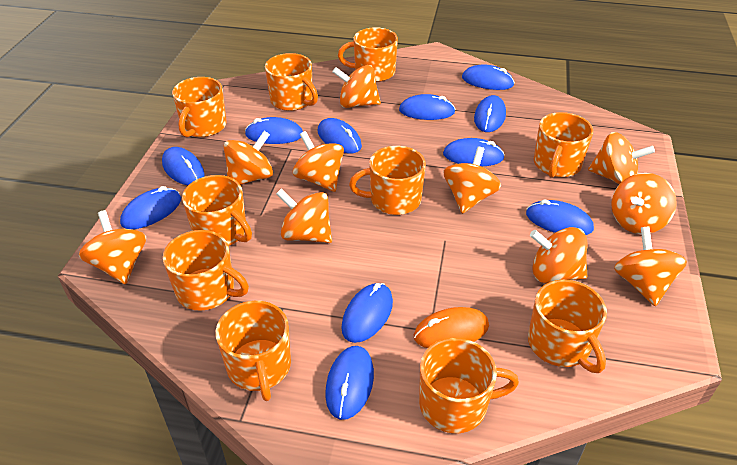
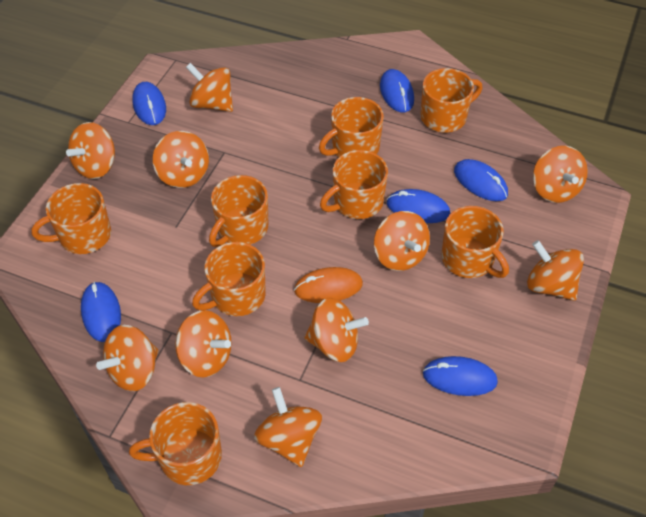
blue mouse: 11 -> 6
orange mug: 10 -> 8

